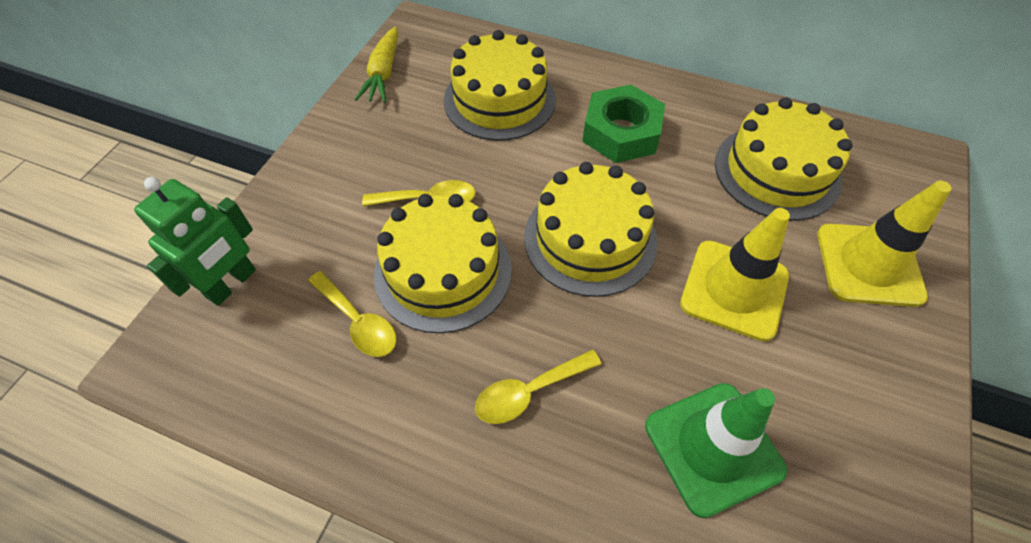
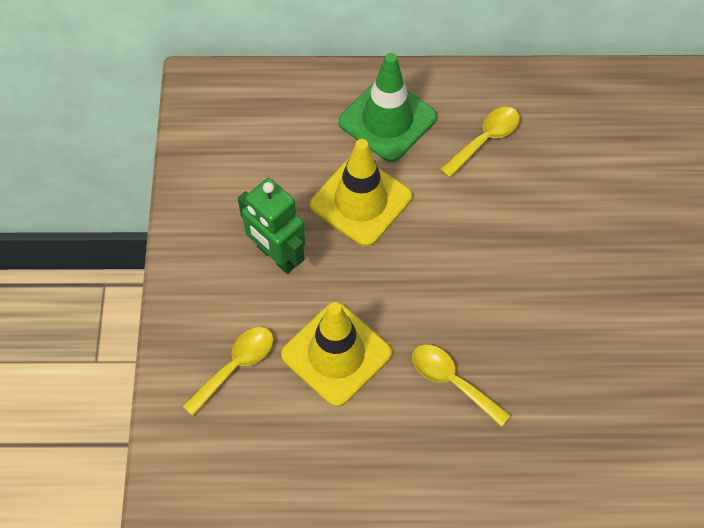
green nut: 1 -> 0
yellow cake: 4 -> 0
yellow carrot: 1 -> 0

